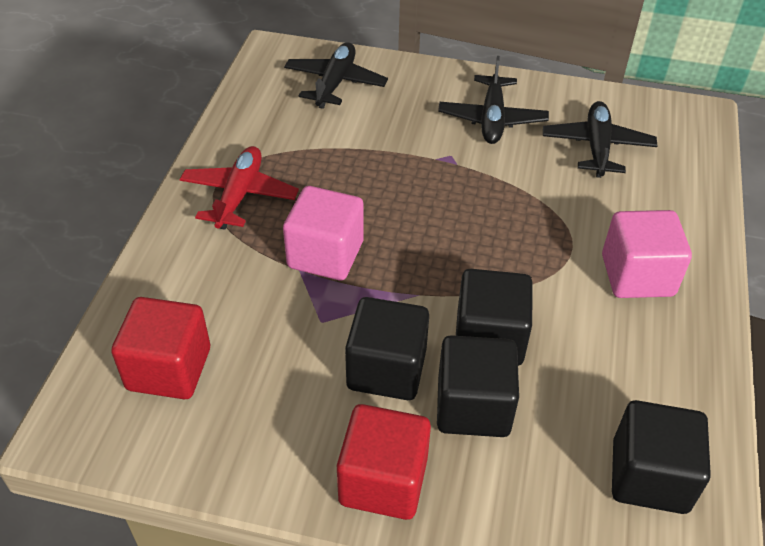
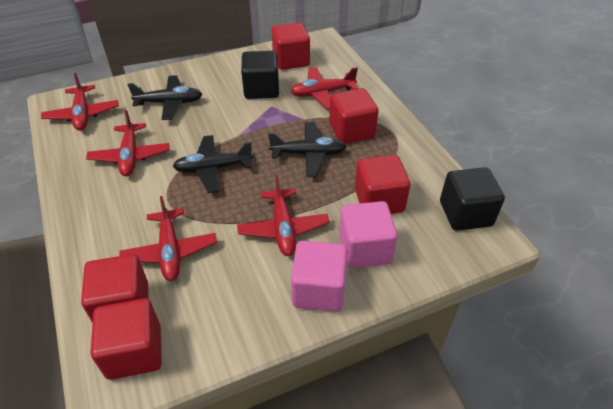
black cube: 4 -> 2
red cube: 2 -> 5
red plane: 1 -> 5

